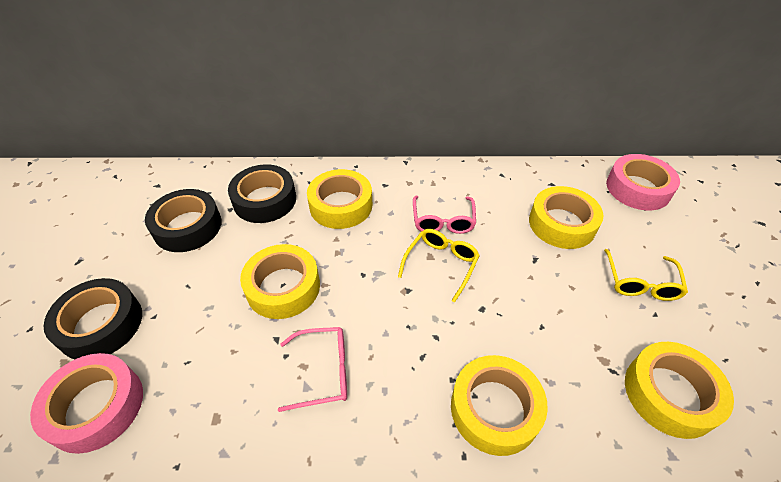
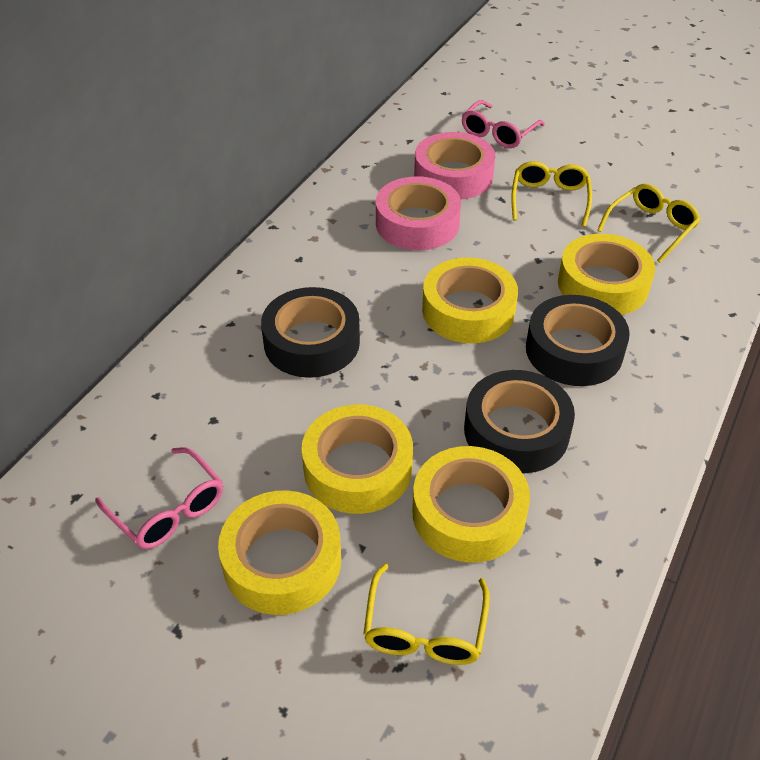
yellow glasses: 2 -> 3

